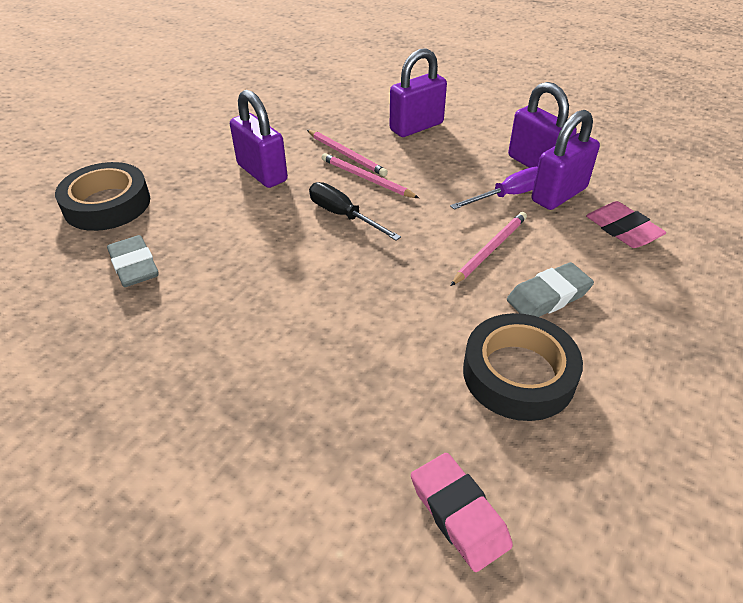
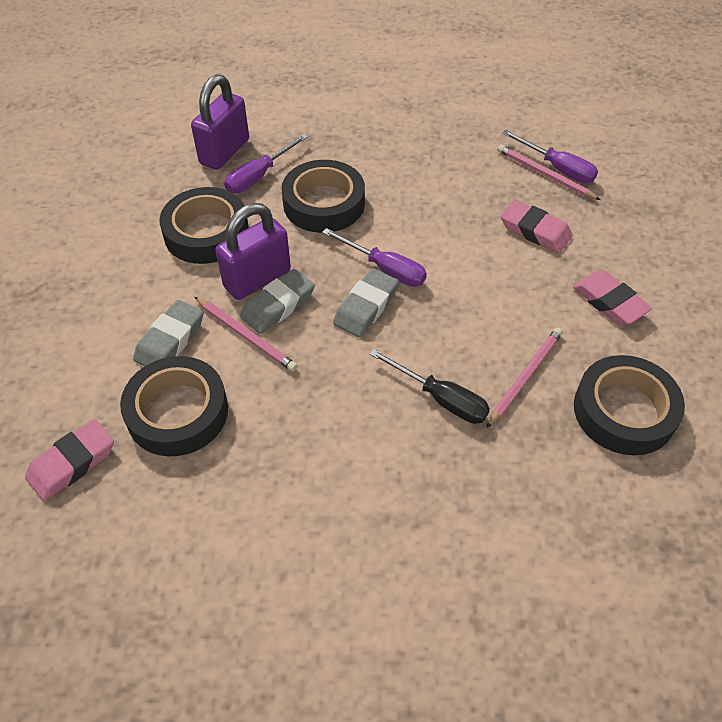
black tape: 2 -> 4
grey eraser: 2 -> 3
pink eraser: 2 -> 3
purple padlock: 4 -> 2
purple screwdriver: 1 -> 3

